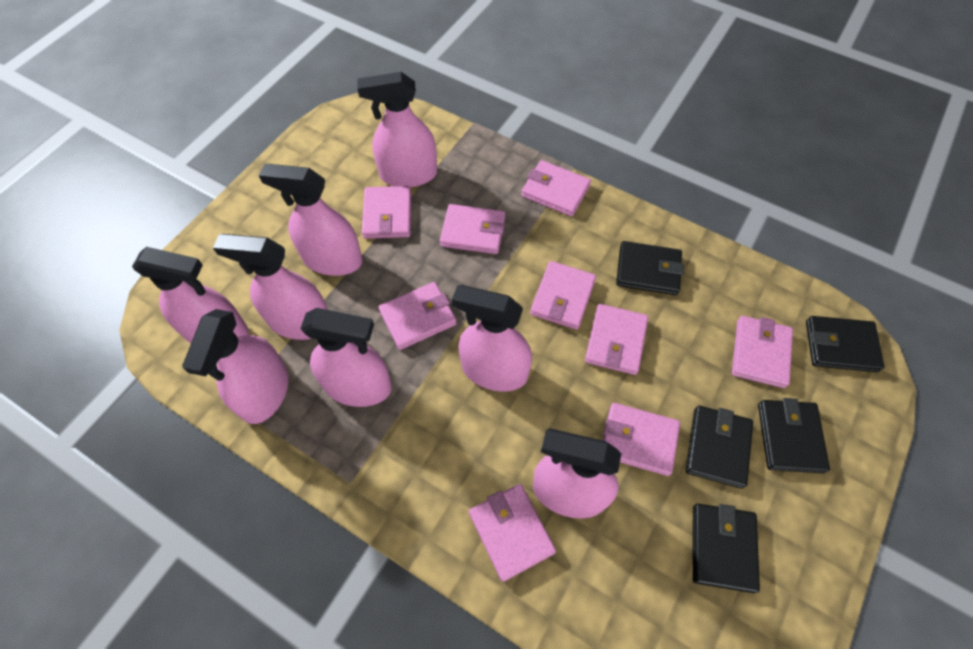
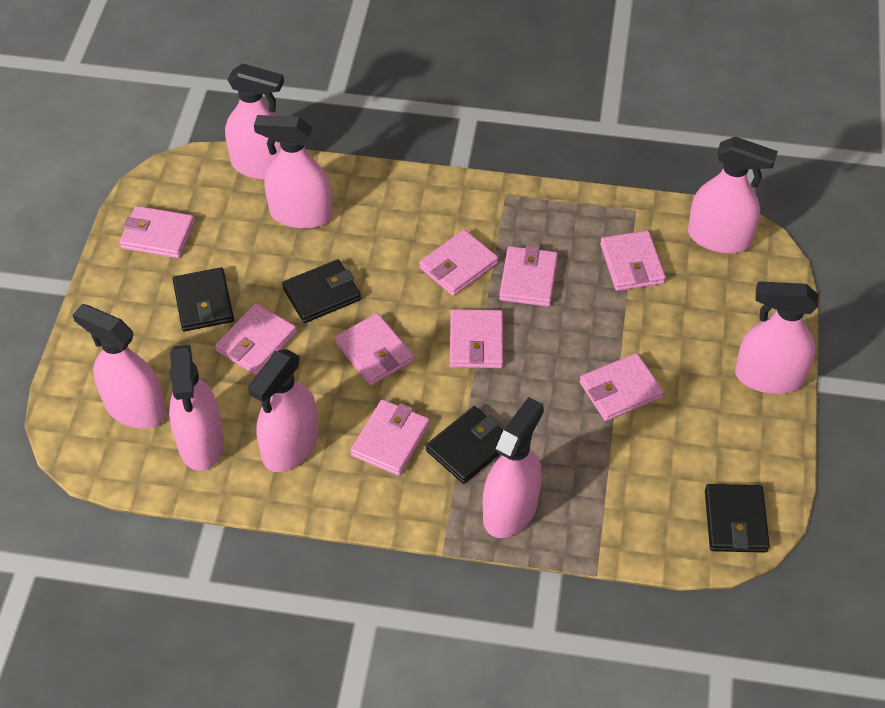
black wallet: 5 -> 4

